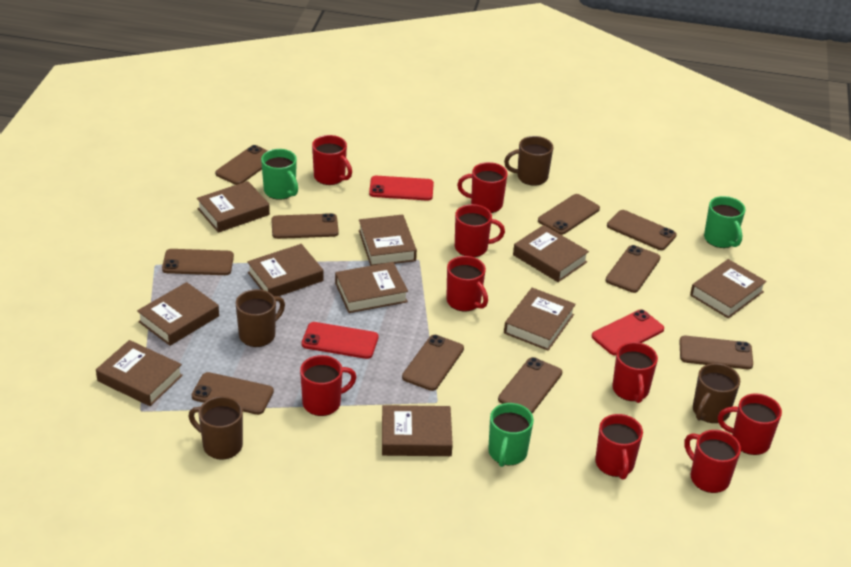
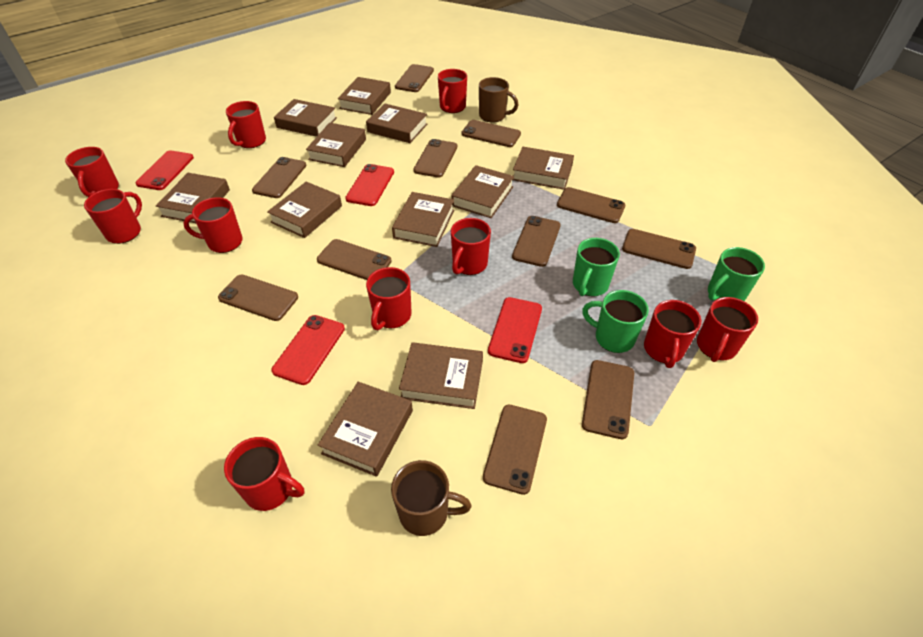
brown book: 10 -> 11
brown mug: 4 -> 2
brown phone: 10 -> 11
red mug: 9 -> 10
red phone: 3 -> 4

